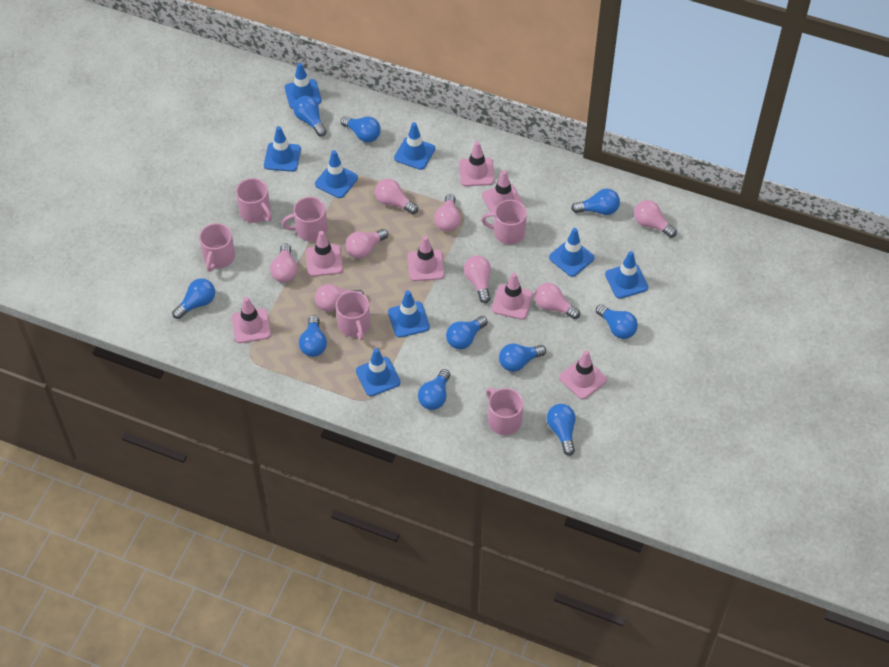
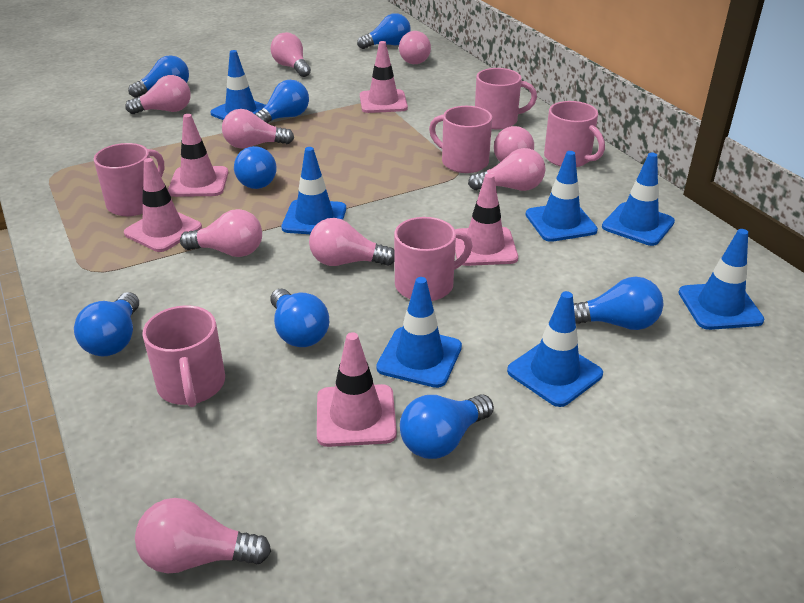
blue light bulb: 10 -> 8
blue traffic cone: 8 -> 7
pink light bulb: 8 -> 9
pink traffic cone: 7 -> 5

